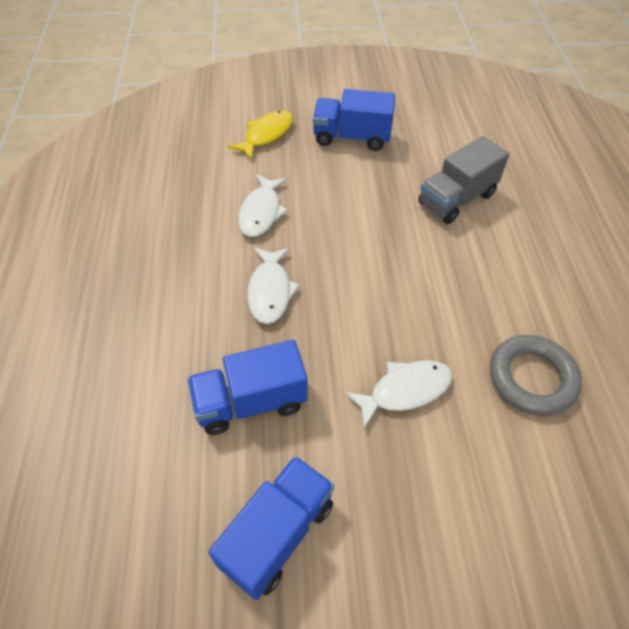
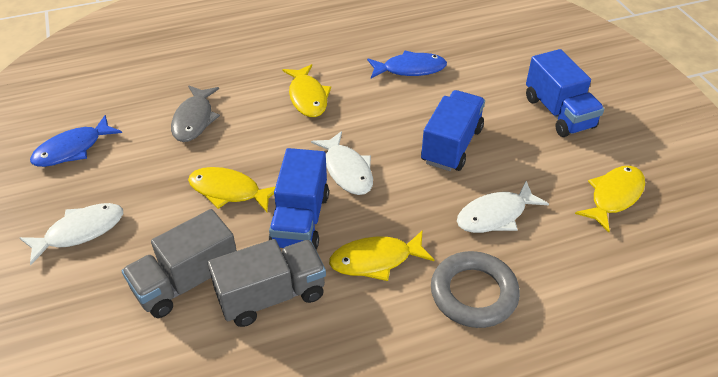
blue fish: 0 -> 2
grey fish: 0 -> 1
grey truck: 1 -> 2
yellow fish: 1 -> 4

